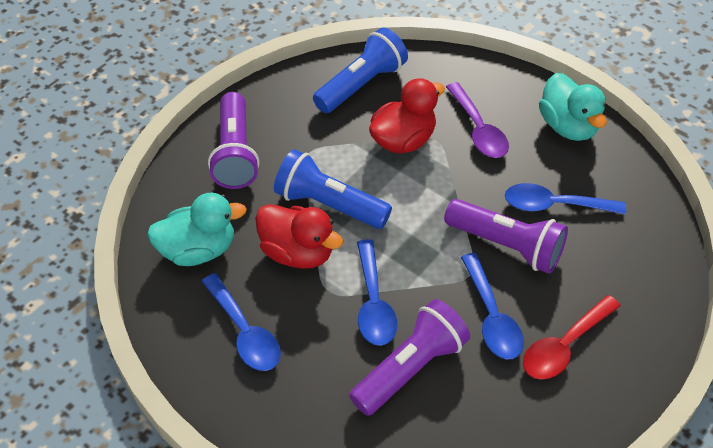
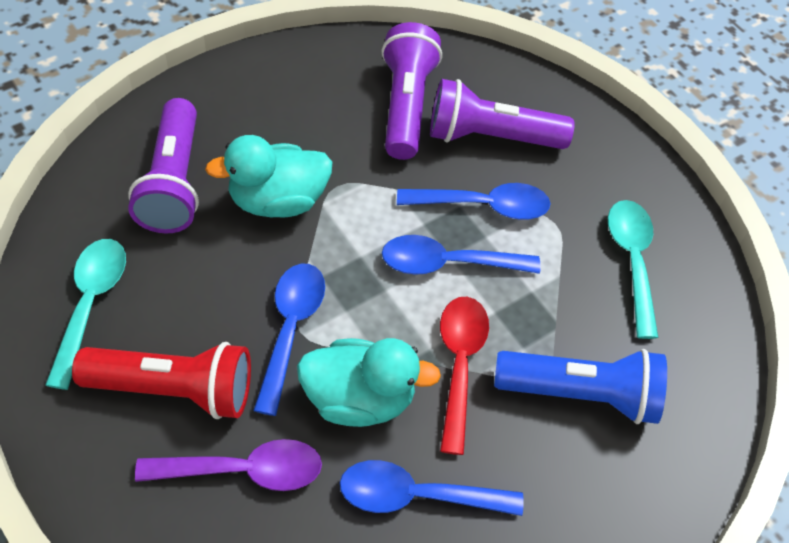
blue flashlight: 2 -> 1
red duck: 2 -> 0
red flashlight: 0 -> 1
turquoise spoon: 0 -> 2

